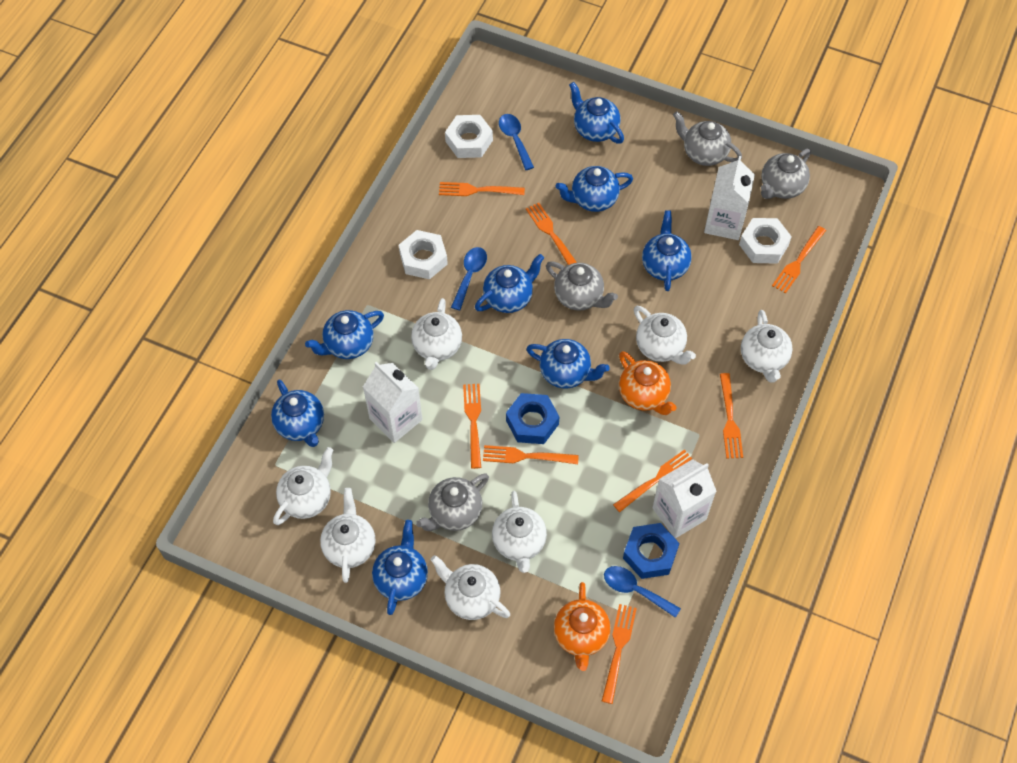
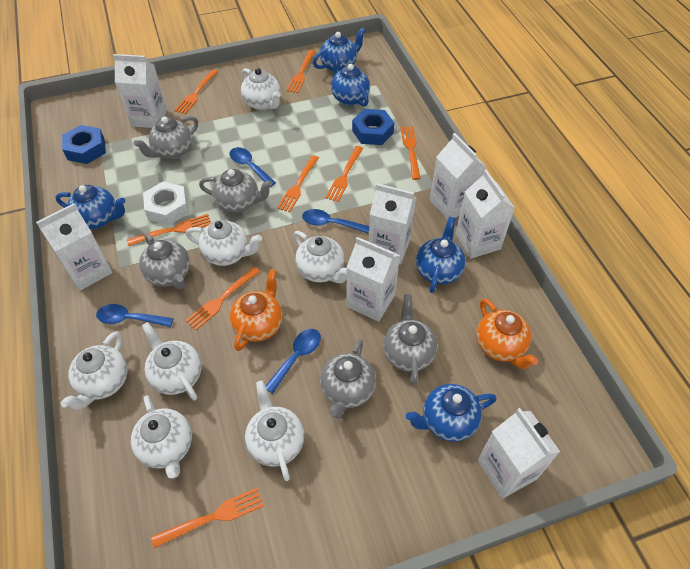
blue spoon: 3 -> 4
blue teapot: 8 -> 5
grey teapot: 4 -> 5
white carton: 3 -> 7
white nut: 3 -> 1

